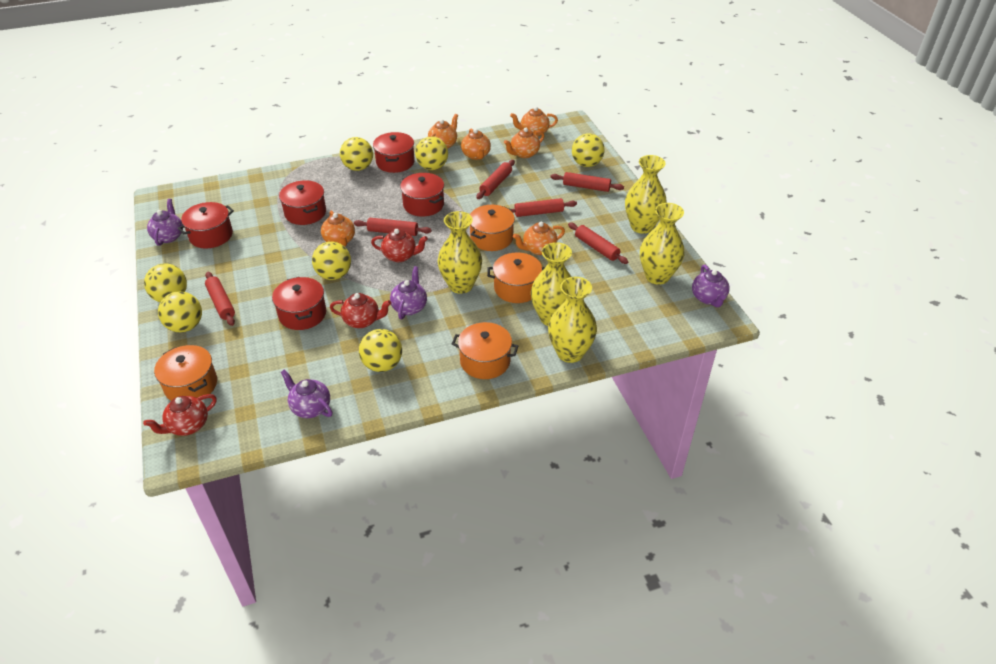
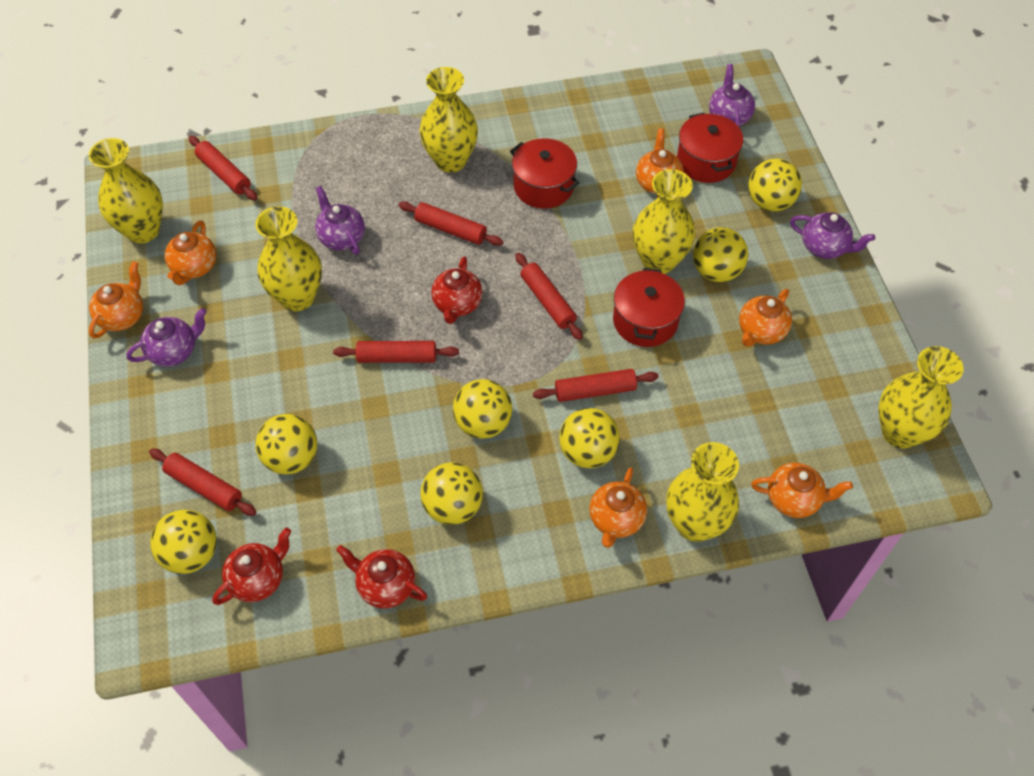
orange pot: 4 -> 0
red pot: 5 -> 3
yellow vase: 5 -> 6

